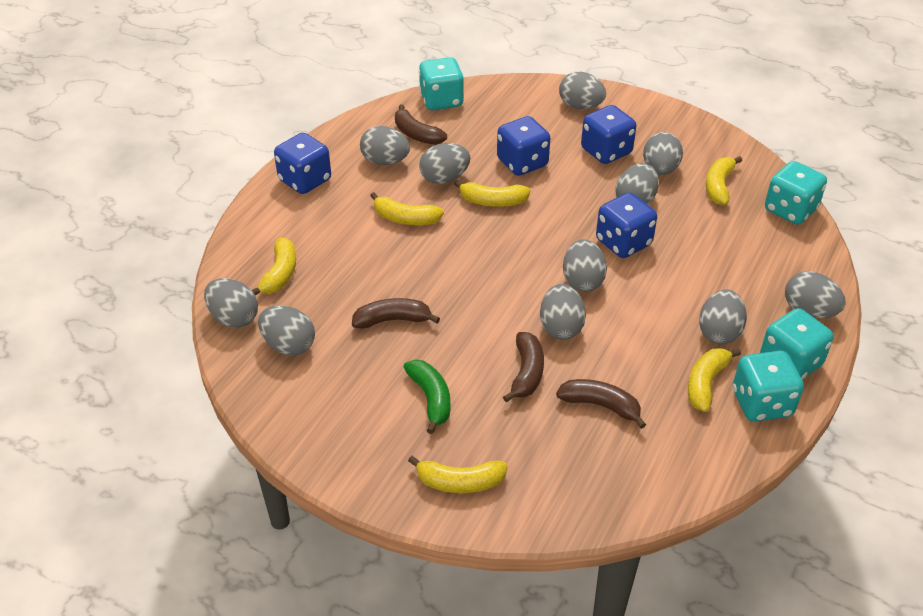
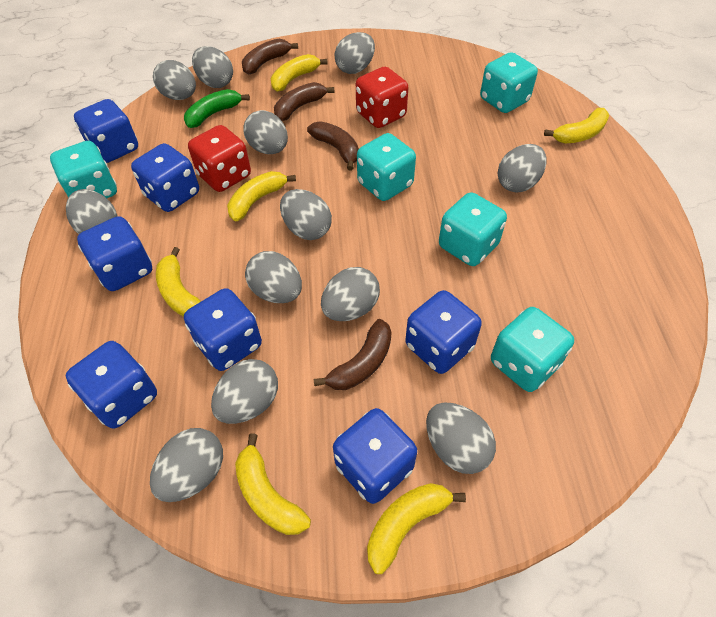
blue dice: 4 -> 7
grey egg: 11 -> 12
red dice: 0 -> 2
turquoise dice: 4 -> 5

